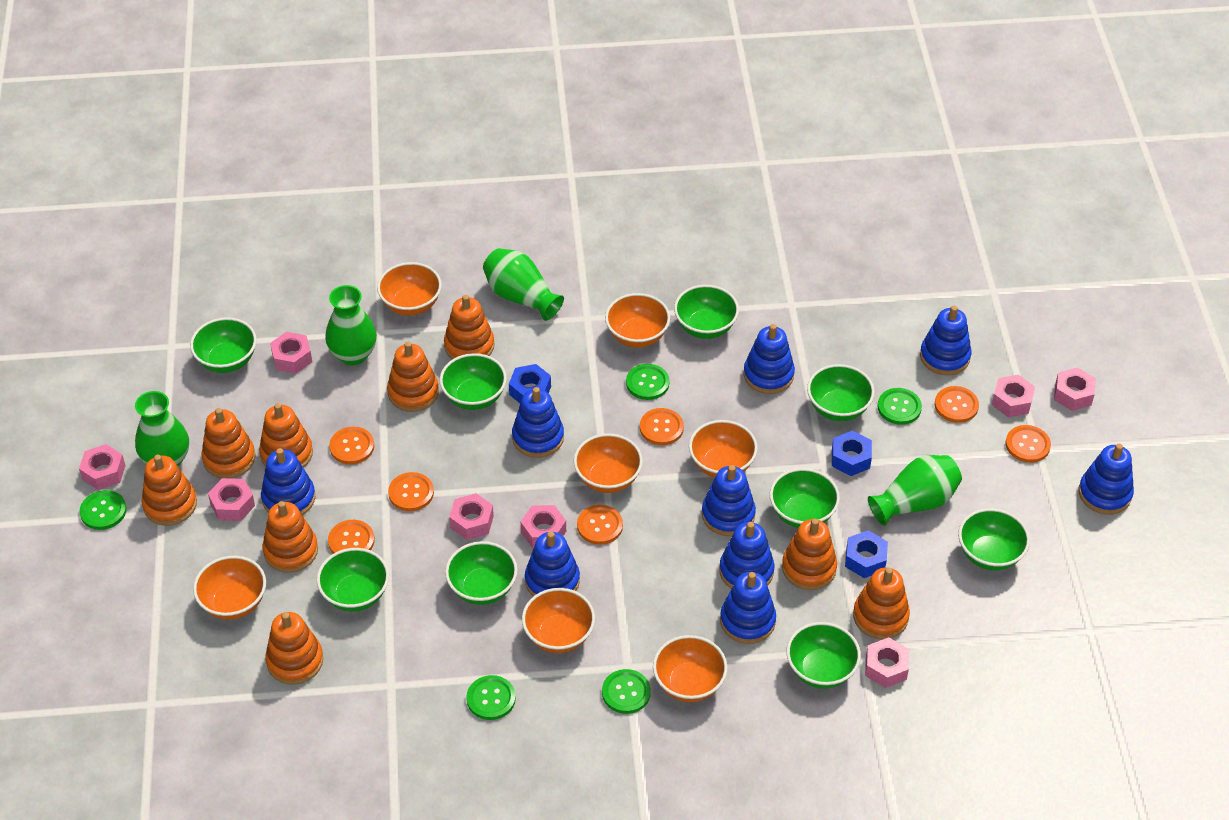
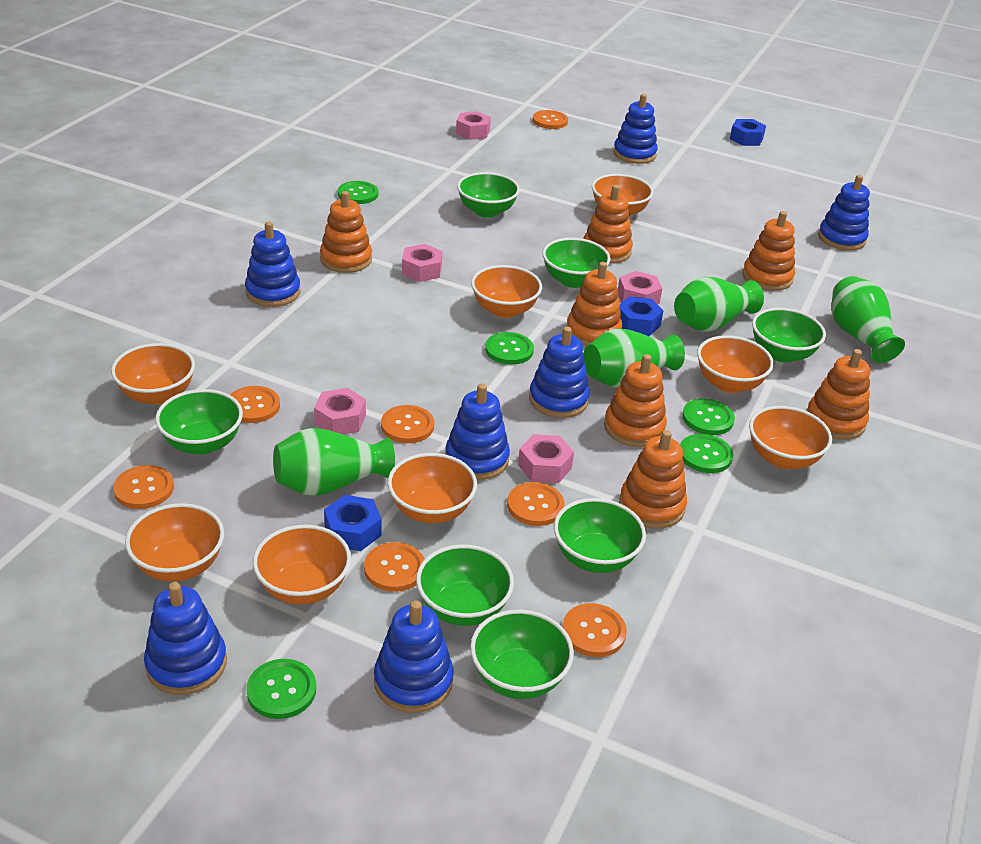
blue stacking toy: 9 -> 7
green bowl: 9 -> 7
orange bowl: 7 -> 8
orange stacking toy: 9 -> 7
pink nut: 8 -> 5

